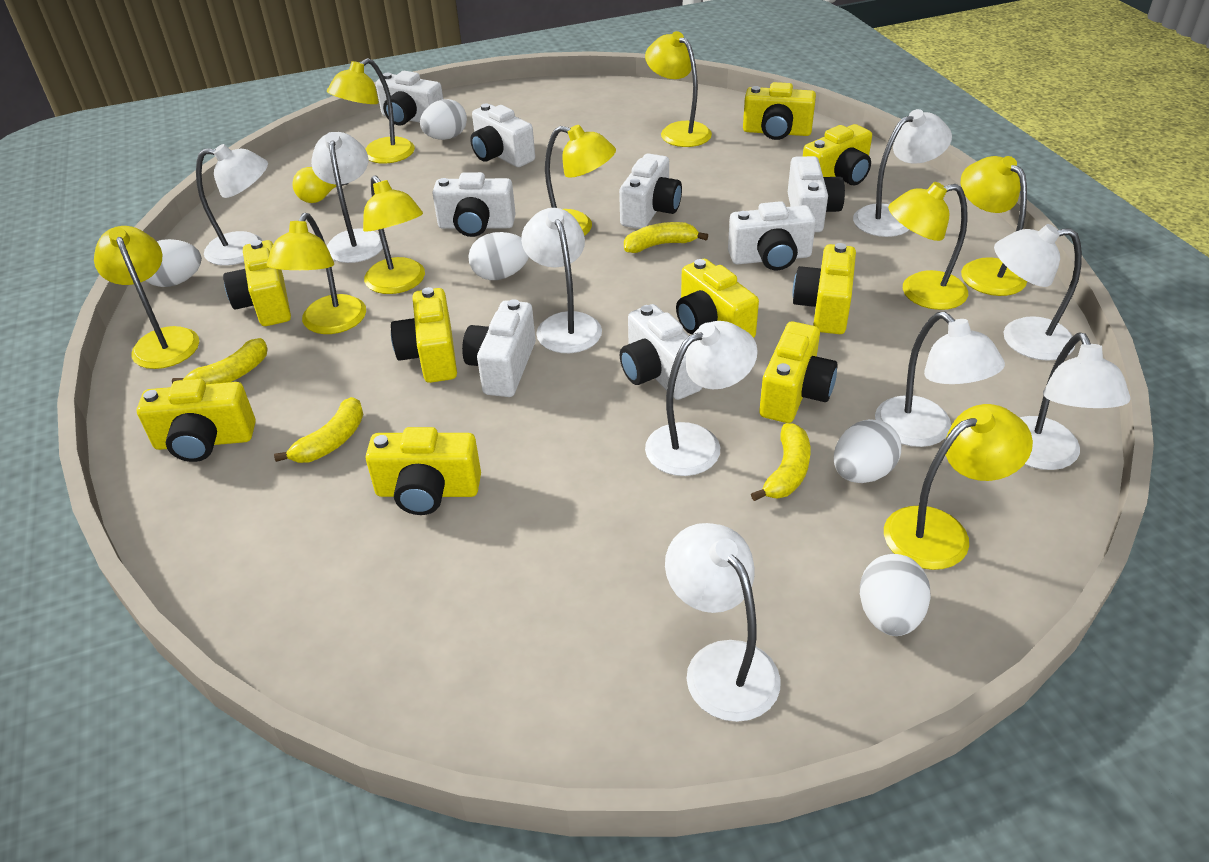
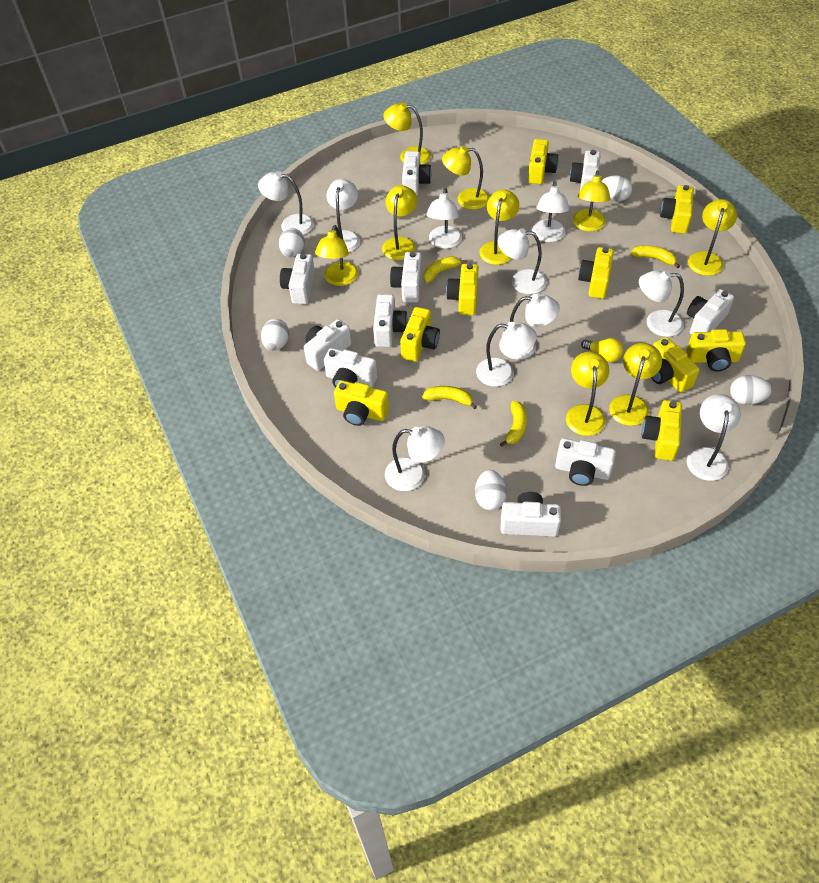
white camera: 8 -> 10
white lamp: 9 -> 10

